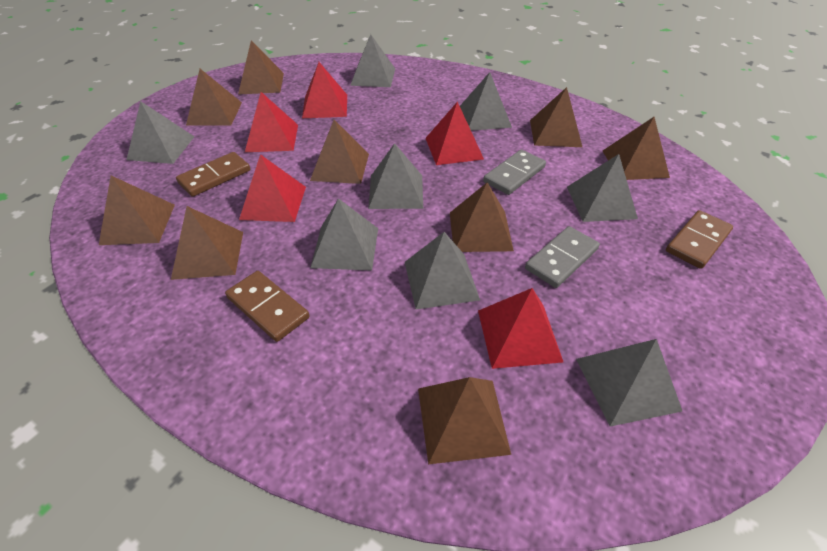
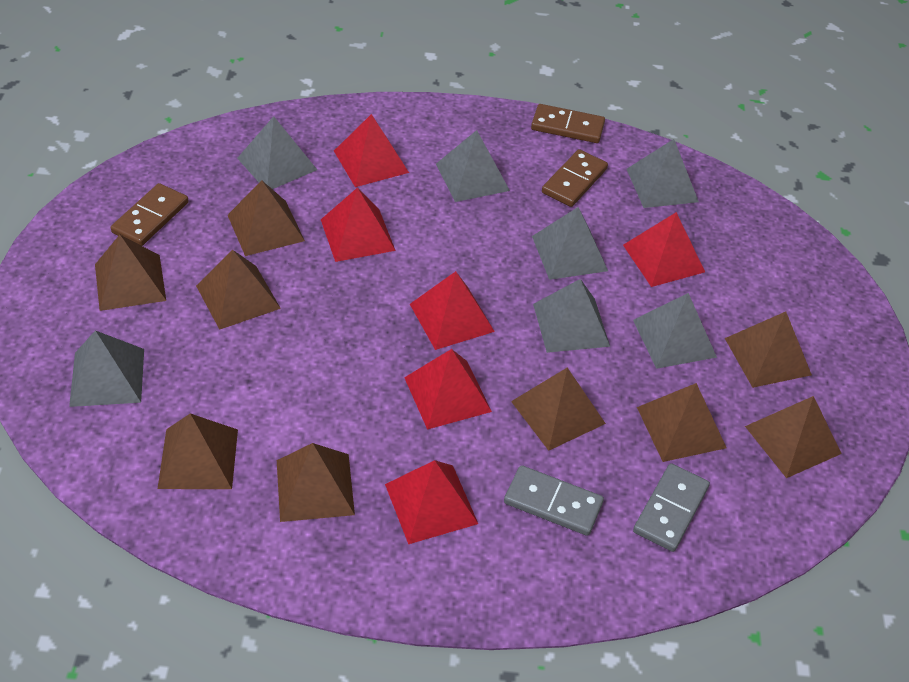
grey pyramid: 8 -> 7
red pyramid: 5 -> 6

